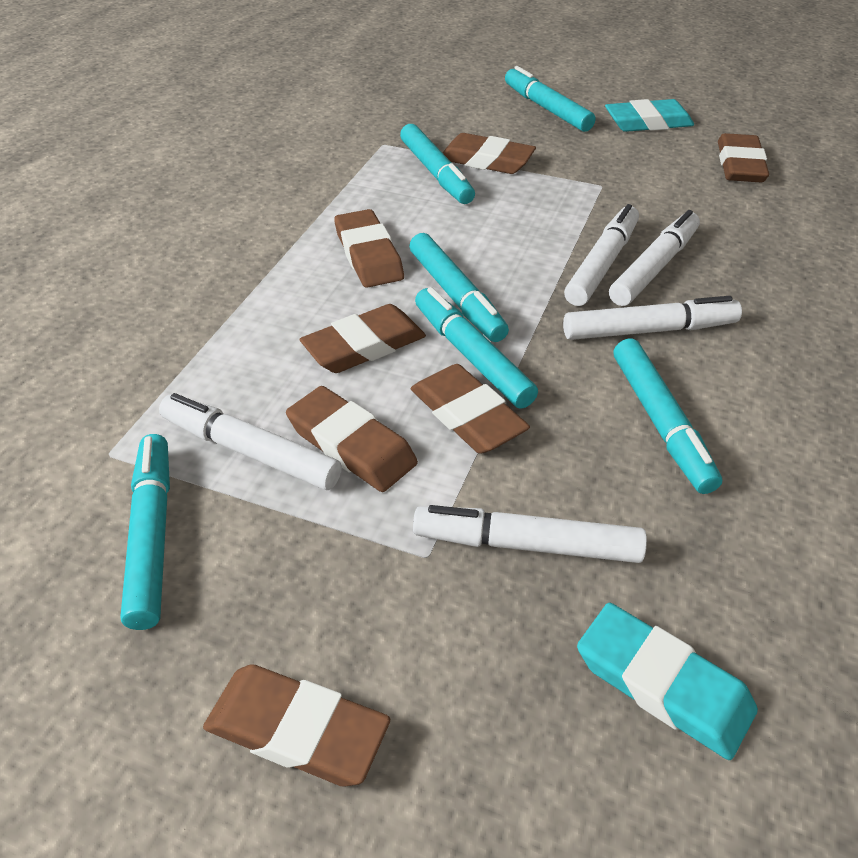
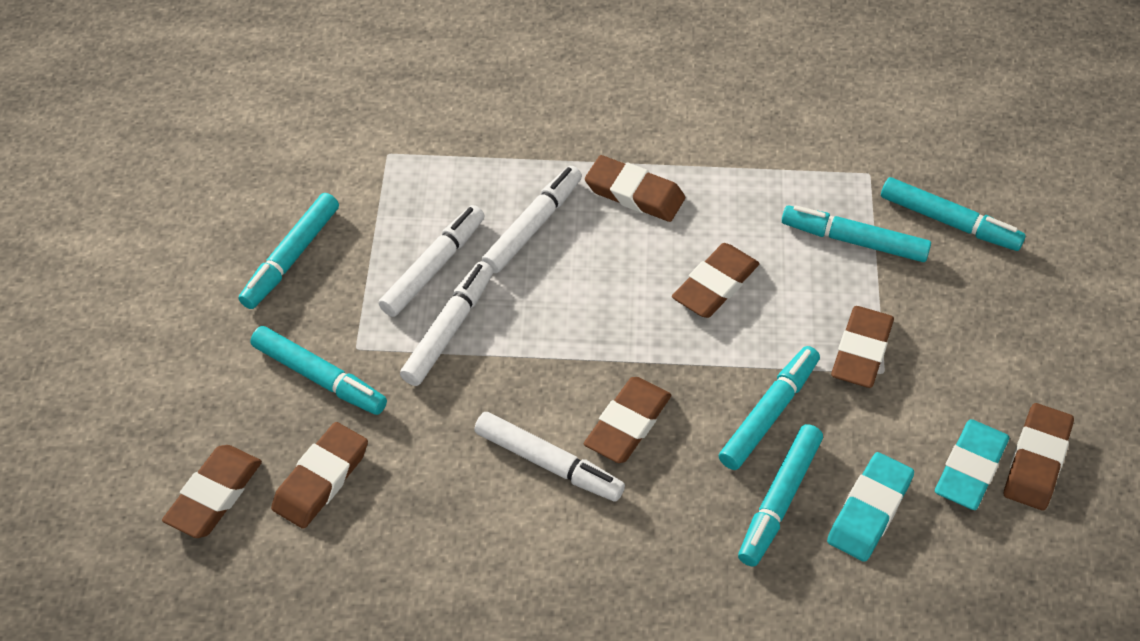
white marker: 5 -> 4

